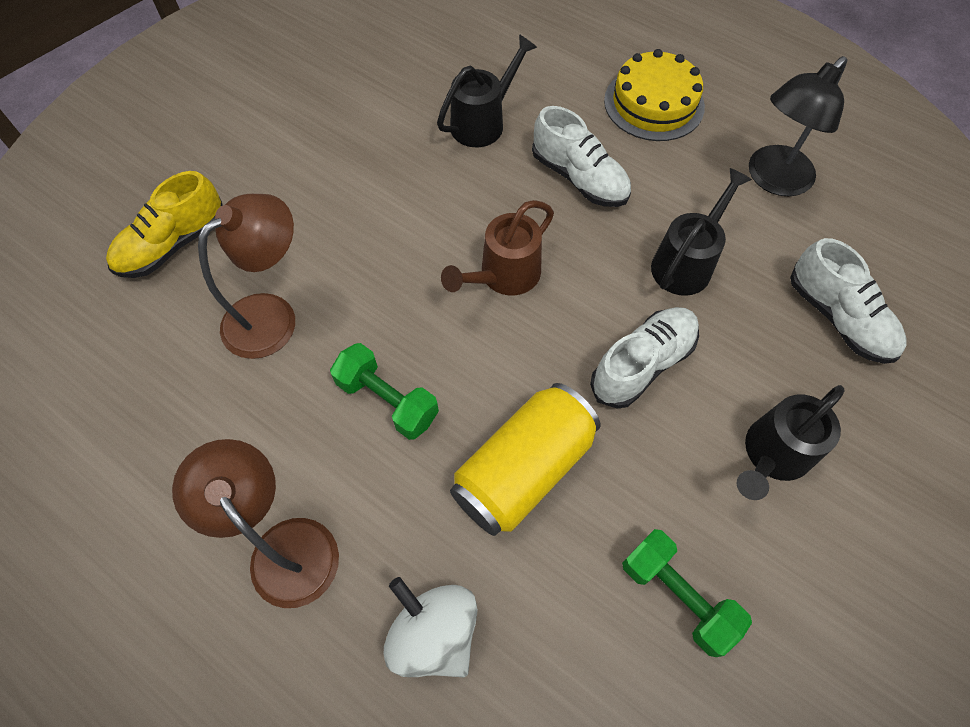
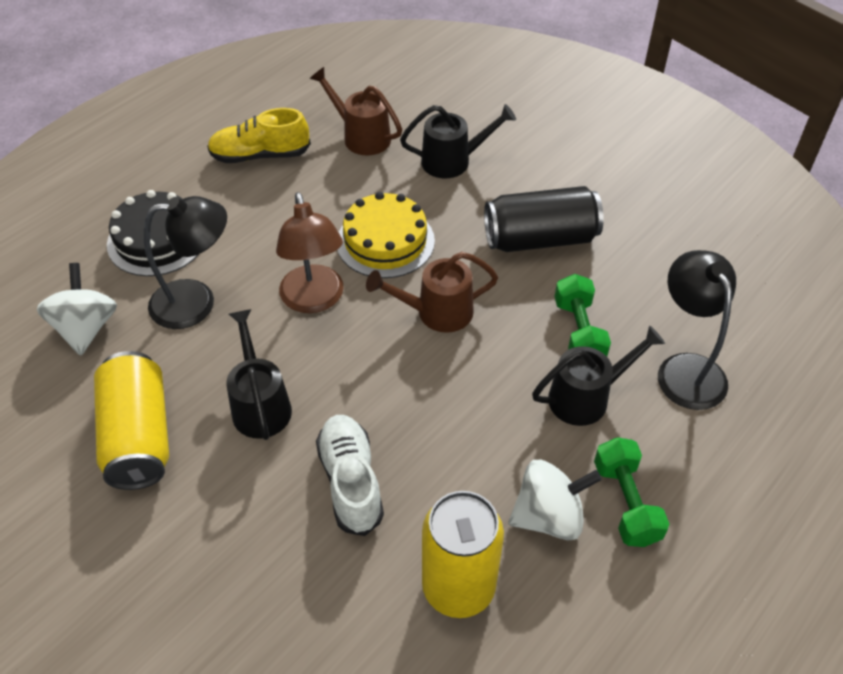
black cake: 0 -> 1
black can: 0 -> 1
black lamp: 1 -> 2
brown lamp: 2 -> 1
brown watering can: 1 -> 2
white shoe: 3 -> 1
white spinning top: 1 -> 2
yellow can: 1 -> 2

